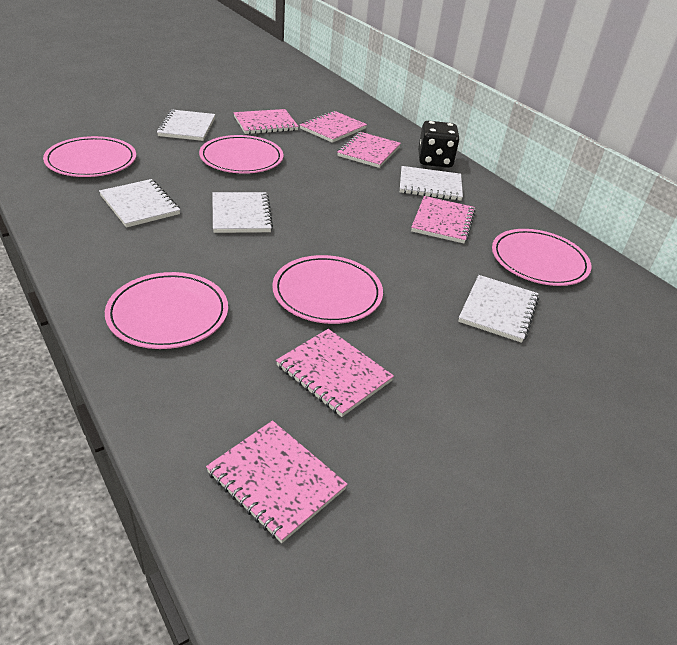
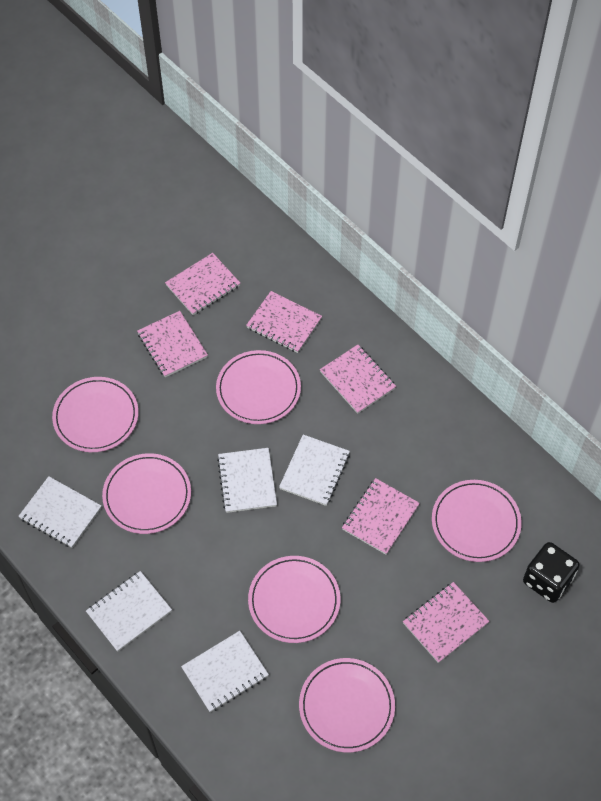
pink plate: 5 -> 6

